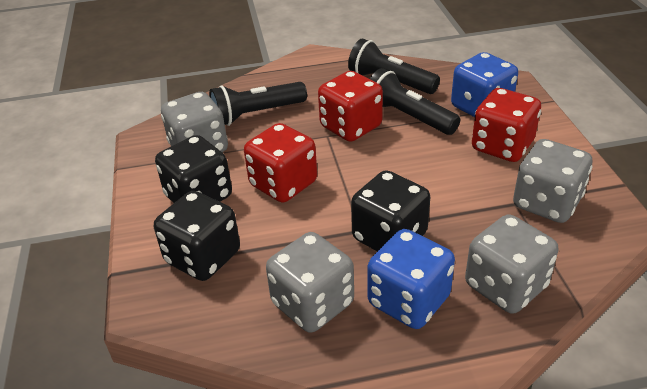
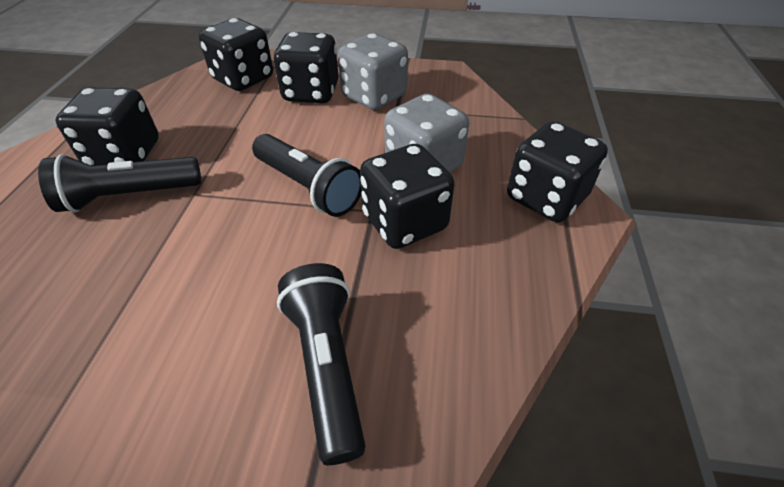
black dice: 3 -> 5
blue dice: 2 -> 0
grey dice: 4 -> 2
red dice: 3 -> 0

